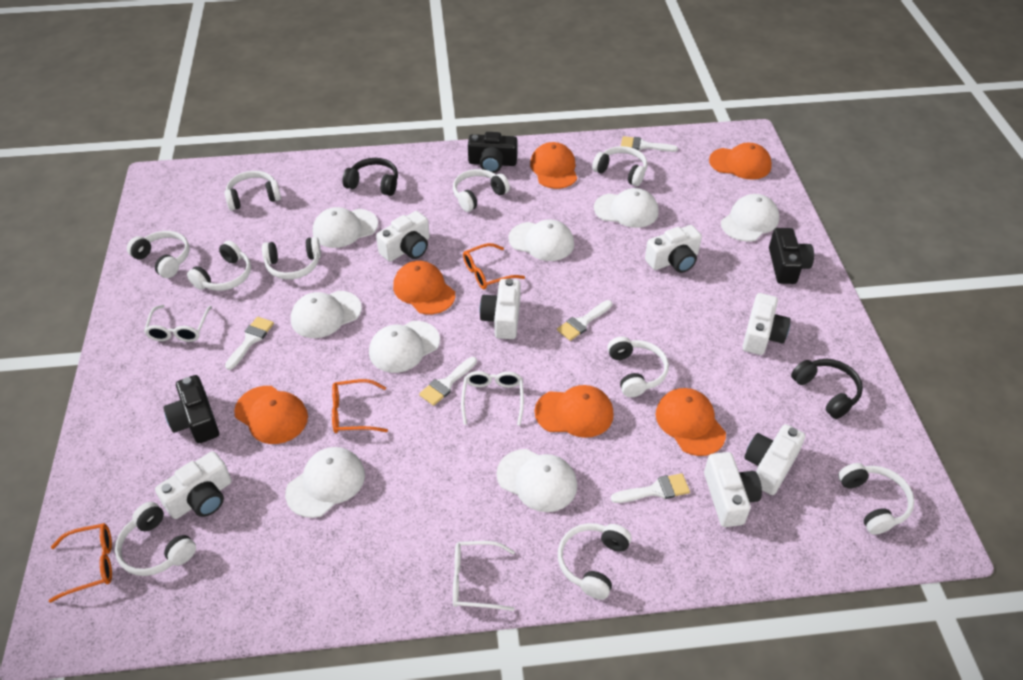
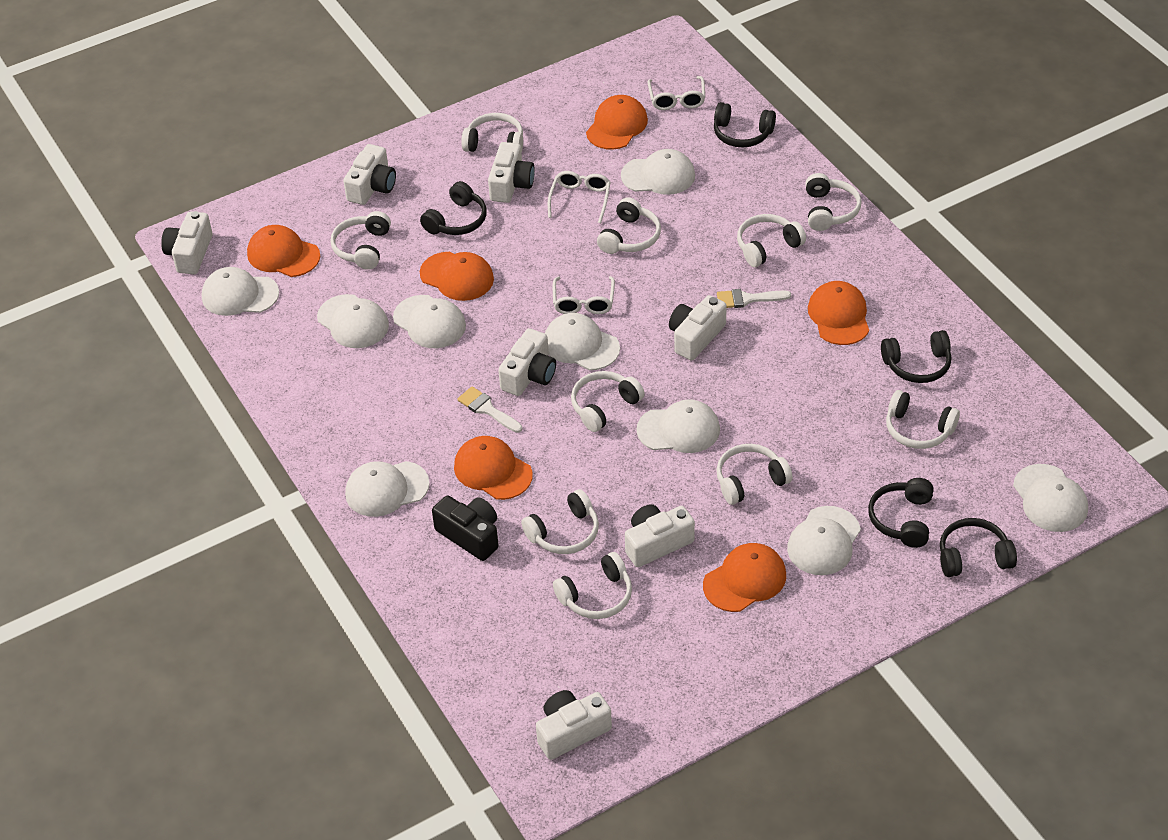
black camera: 3 -> 1
black headphones: 2 -> 5
orange glasses: 3 -> 0
white brush: 5 -> 2
white cap: 8 -> 9

